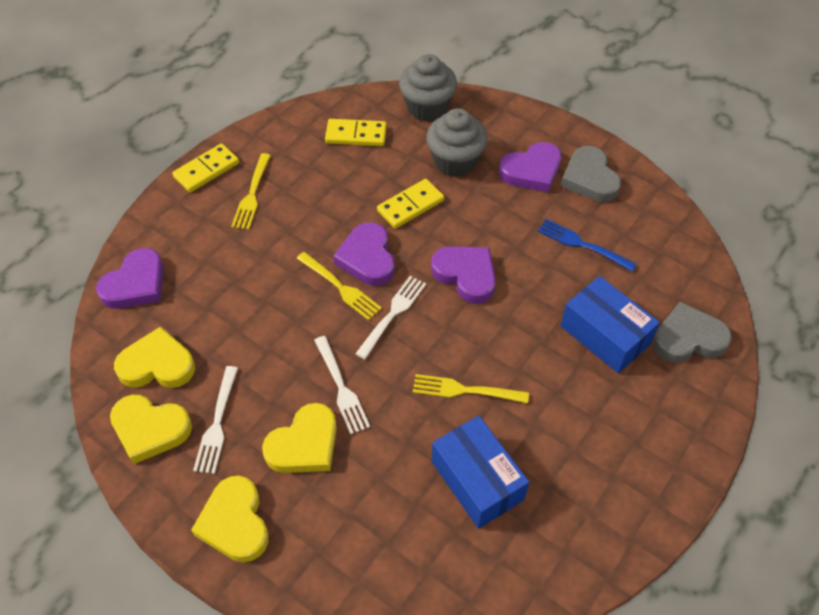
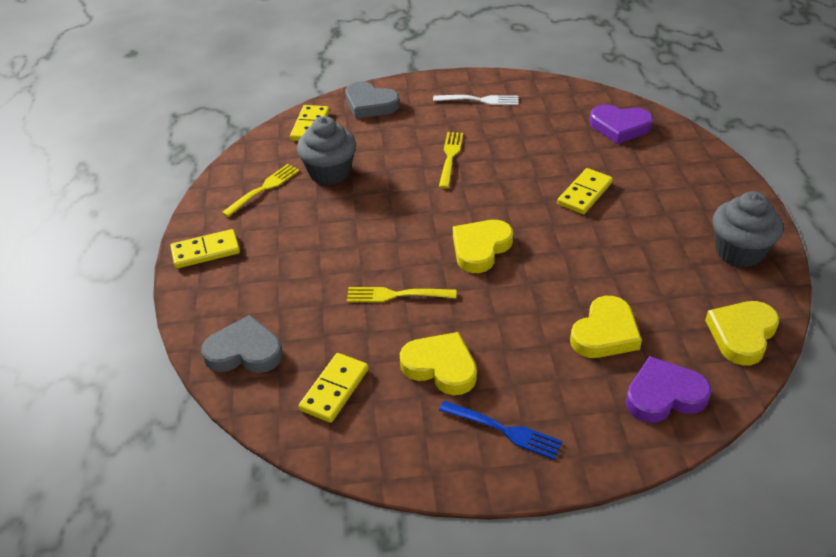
blue box: 2 -> 0
purple heart: 4 -> 2
white fork: 3 -> 1
yellow domino: 3 -> 4

